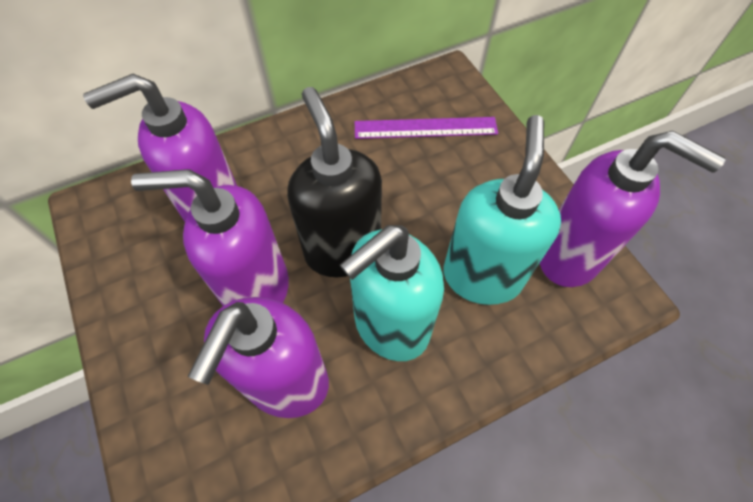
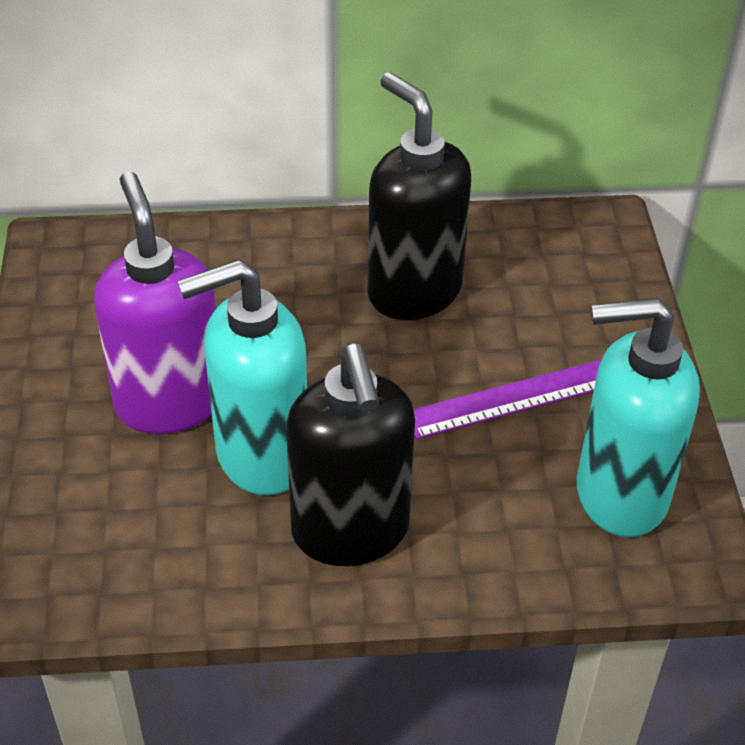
black soap dispenser: 1 -> 2
purple soap dispenser: 4 -> 1

